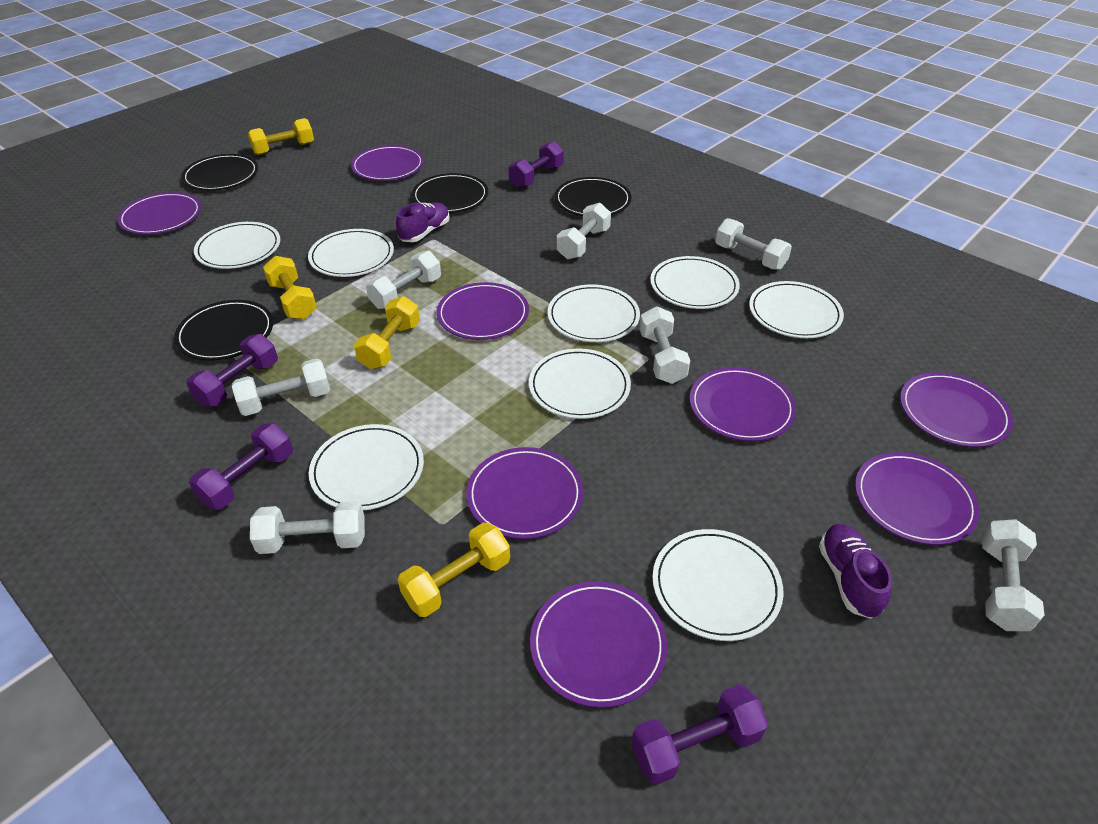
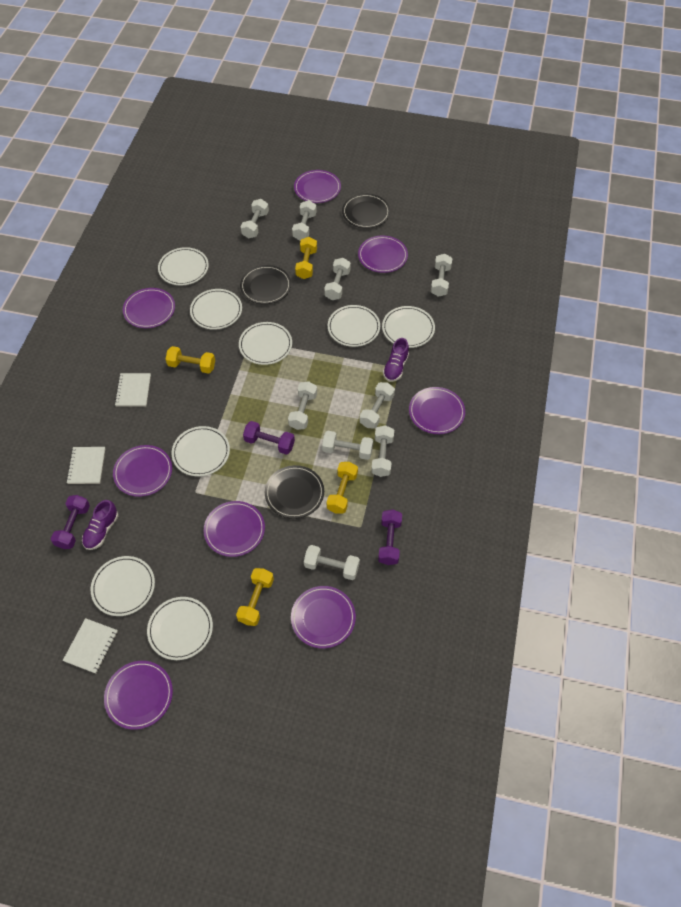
black plate: 4 -> 3
purple dumbbell: 4 -> 3
white dumbbell: 7 -> 9
white notebook: 0 -> 3

